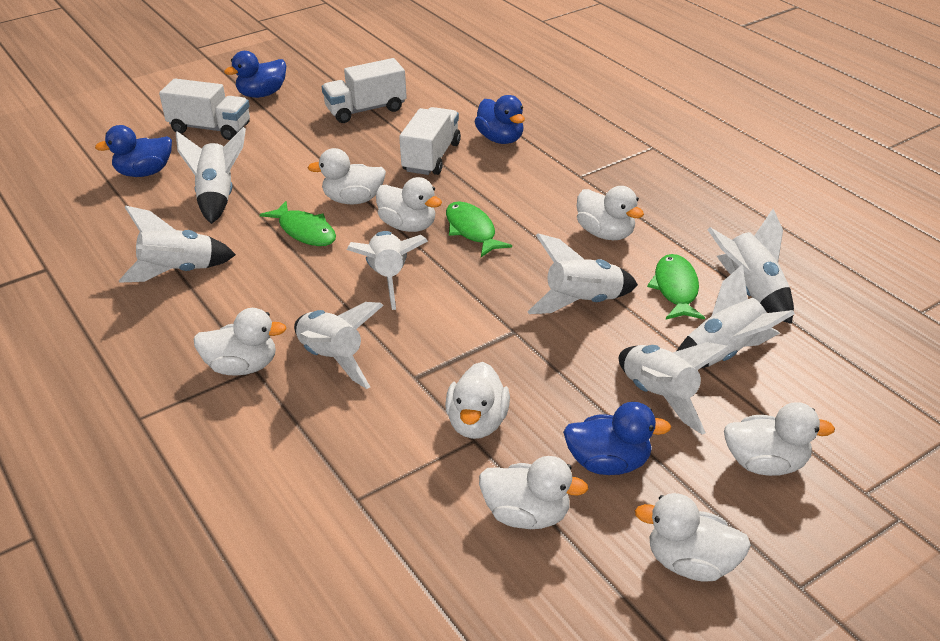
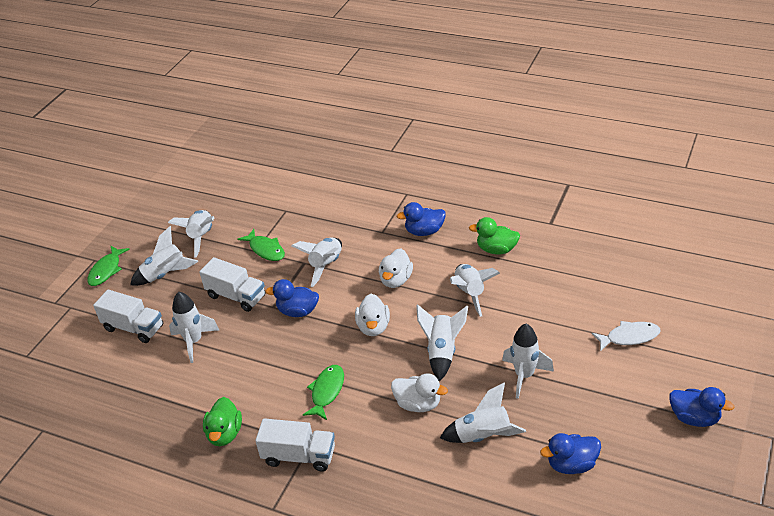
green duck: 0 -> 2
white duck: 8 -> 3
white fish: 0 -> 1

